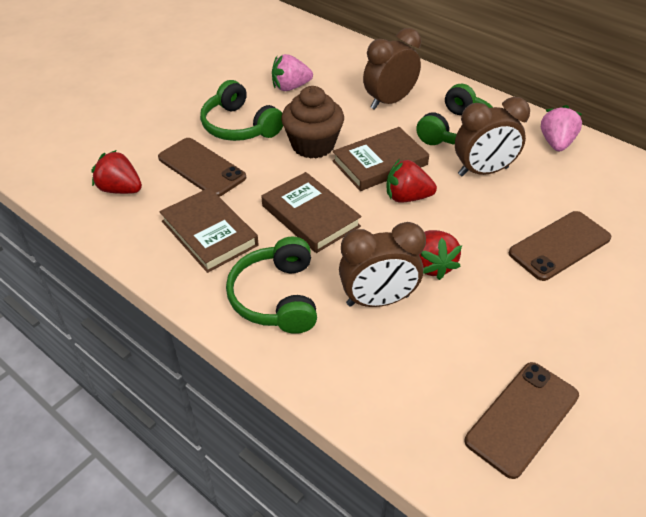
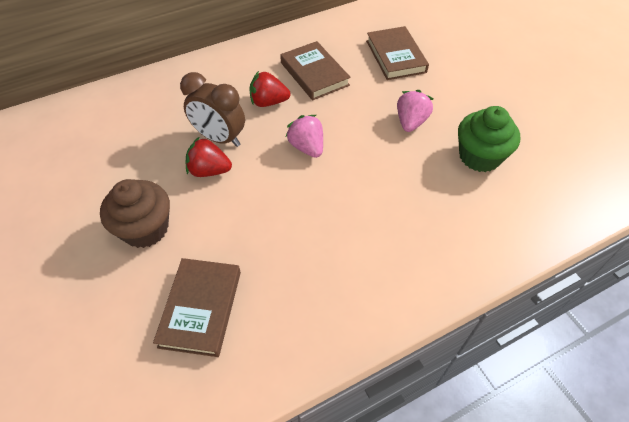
brown clock: 3 -> 1
brown phone: 3 -> 0
green cupcake: 0 -> 1
green headphones: 3 -> 0
red strawberry: 3 -> 2

